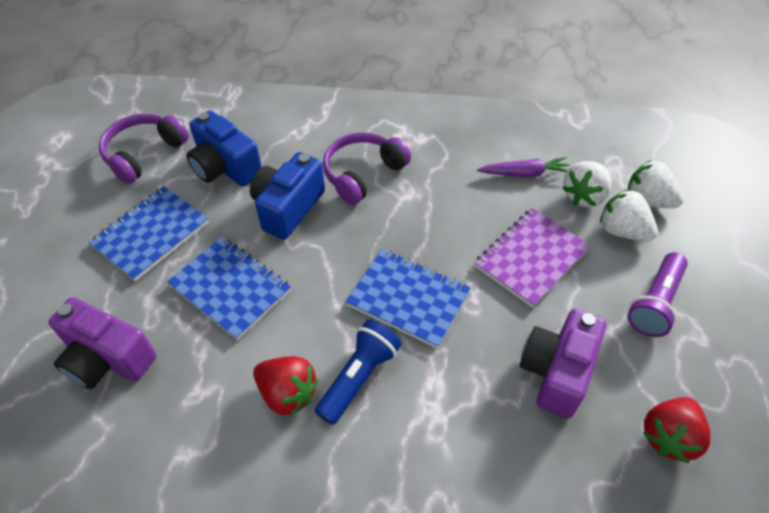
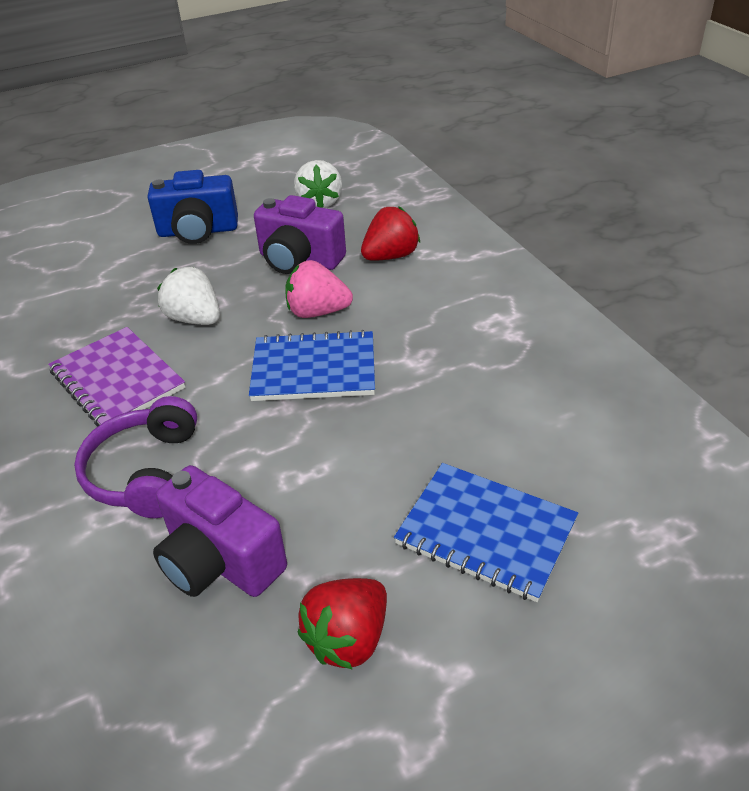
blue camera: 2 -> 1
blue flashlight: 1 -> 0
blue notebook: 3 -> 2
pink strawberry: 0 -> 1
purple carrot: 1 -> 0
purple flashlight: 1 -> 0
purple headphones: 2 -> 1
white strawberry: 3 -> 2

